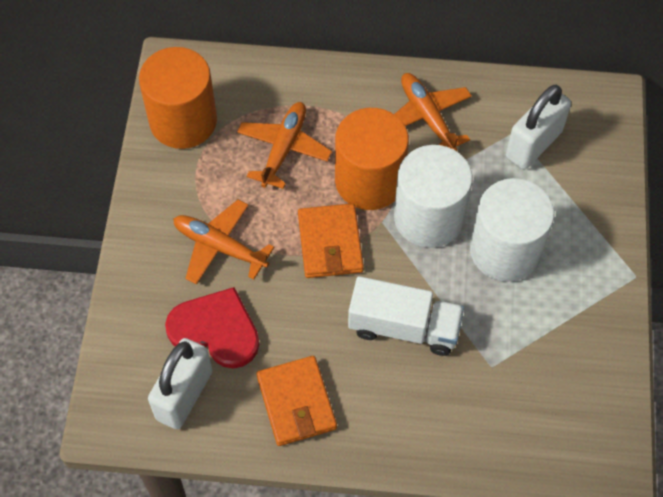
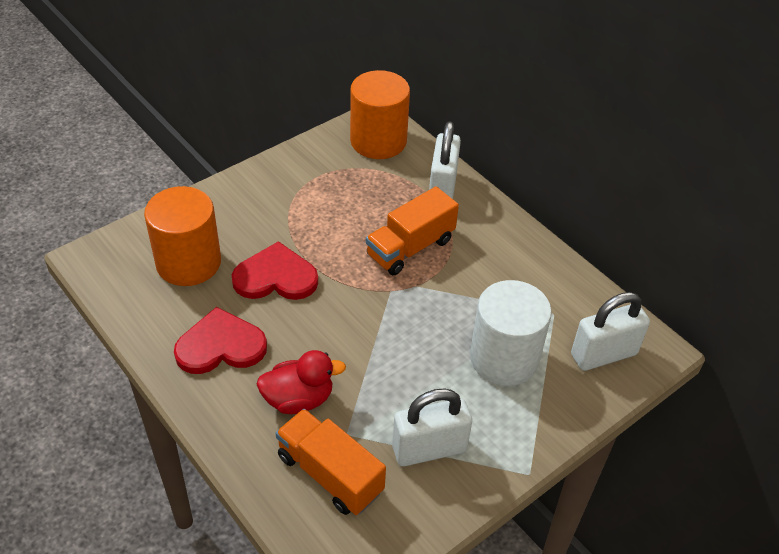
orange plane: 3 -> 0
orange truck: 0 -> 2
orange wallet: 2 -> 0
red duck: 0 -> 1
red heart: 1 -> 2
white cylinder: 2 -> 1
white padlock: 2 -> 3
white truck: 1 -> 0

